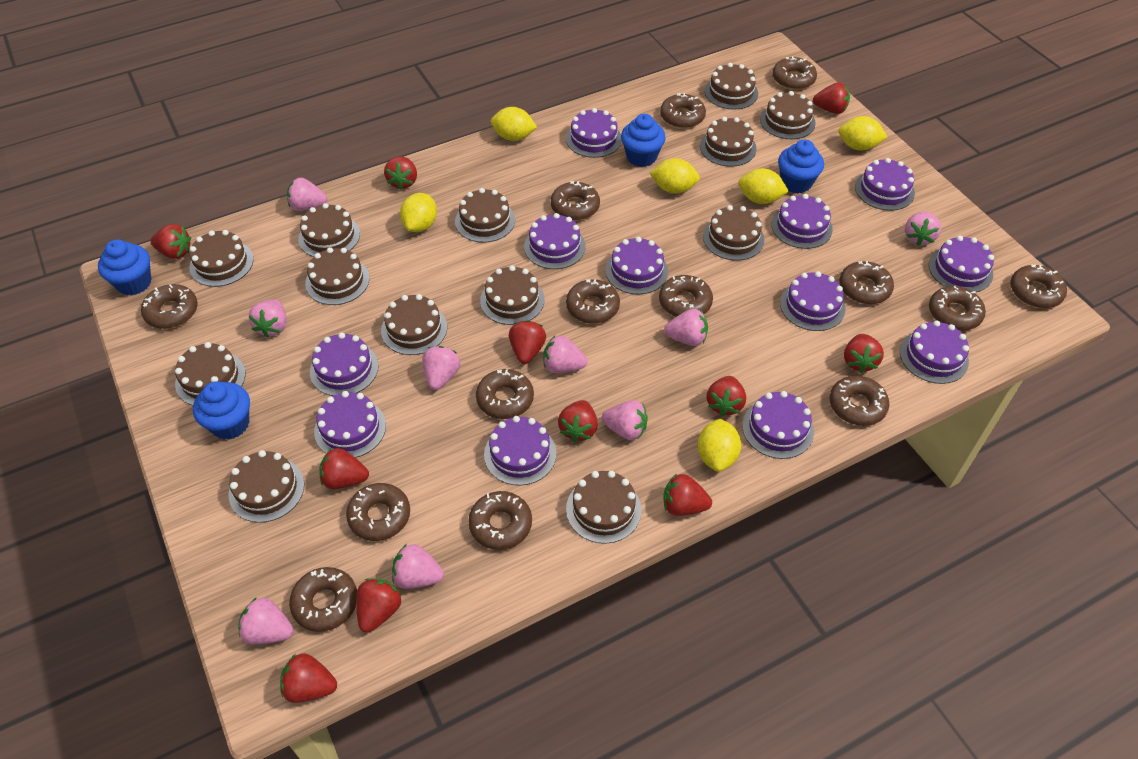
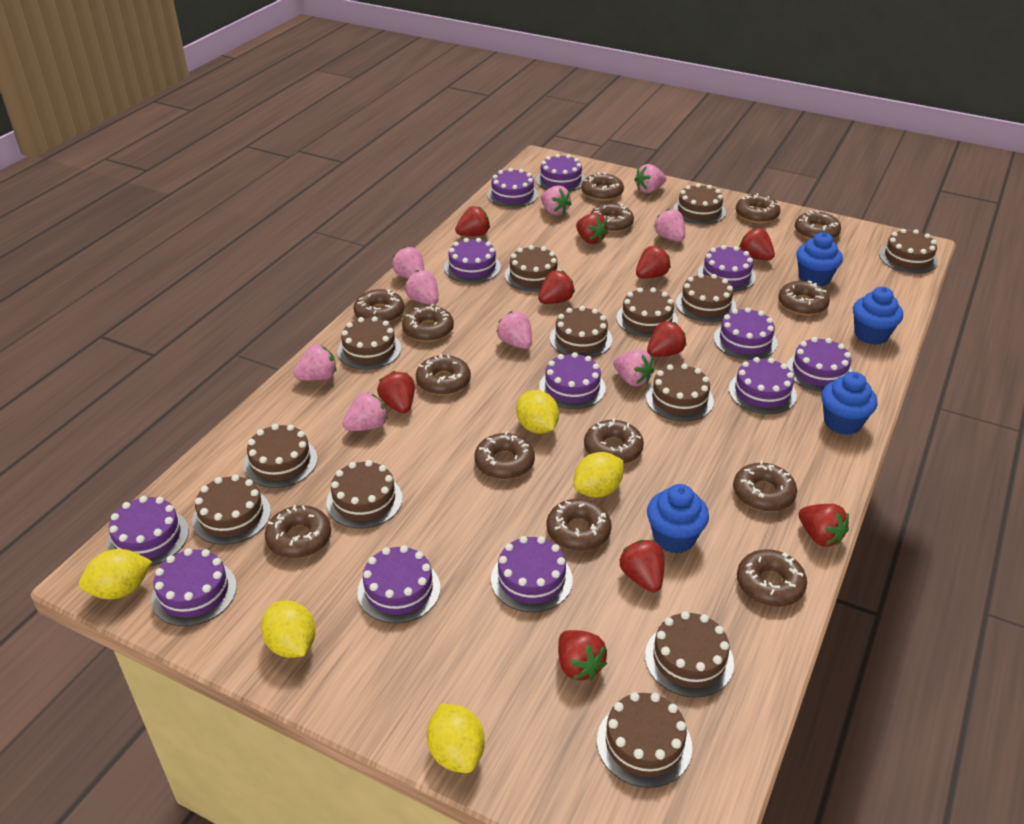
red strawberry: 11 -> 10
yellow lemon: 6 -> 5

